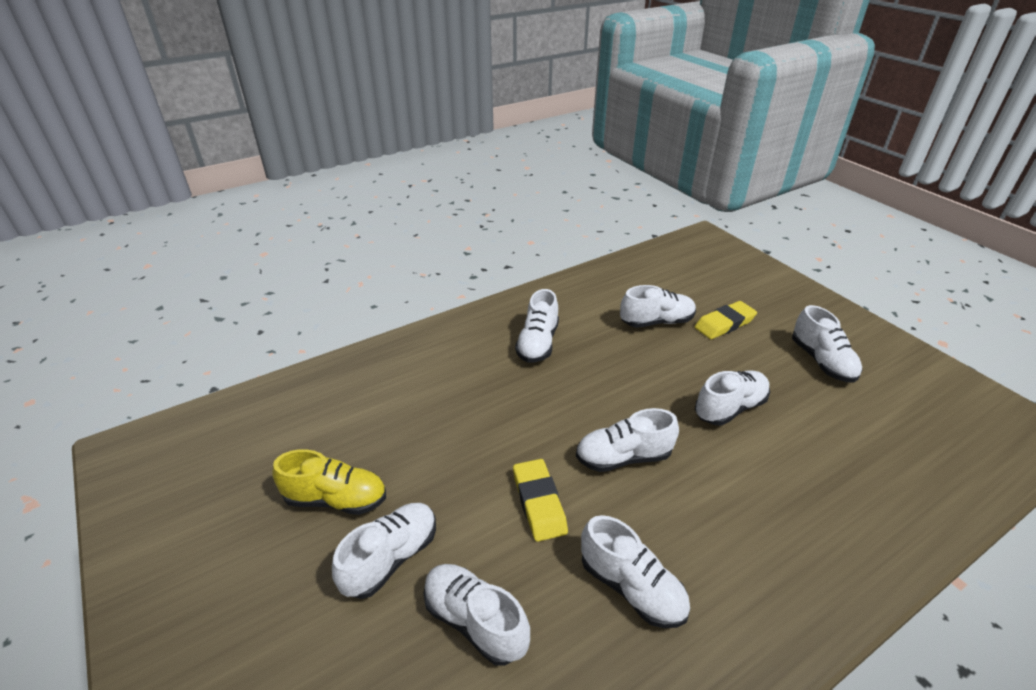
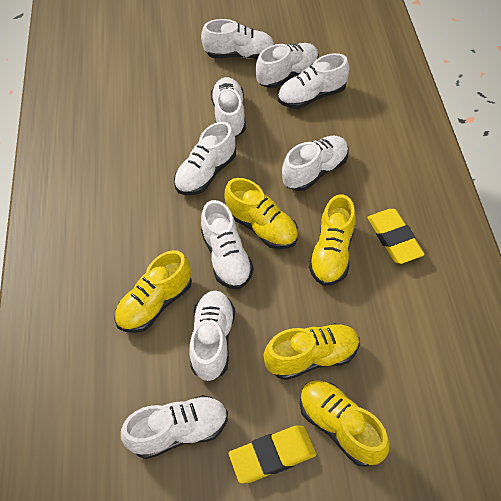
white shoe: 8 -> 9
yellow shoe: 1 -> 5

